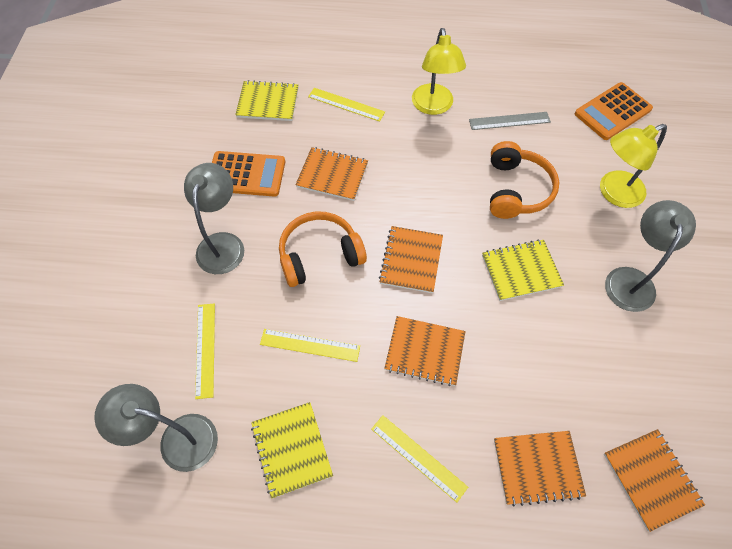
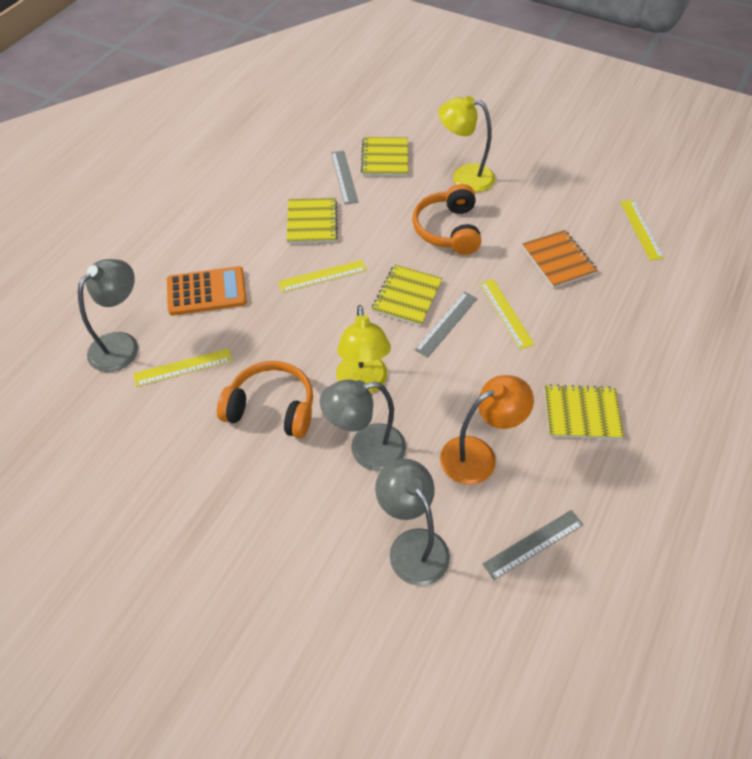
grey ruler: 1 -> 3
orange calculator: 2 -> 1
orange lamp: 0 -> 1
orange notebook: 5 -> 1
yellow notebook: 3 -> 4

